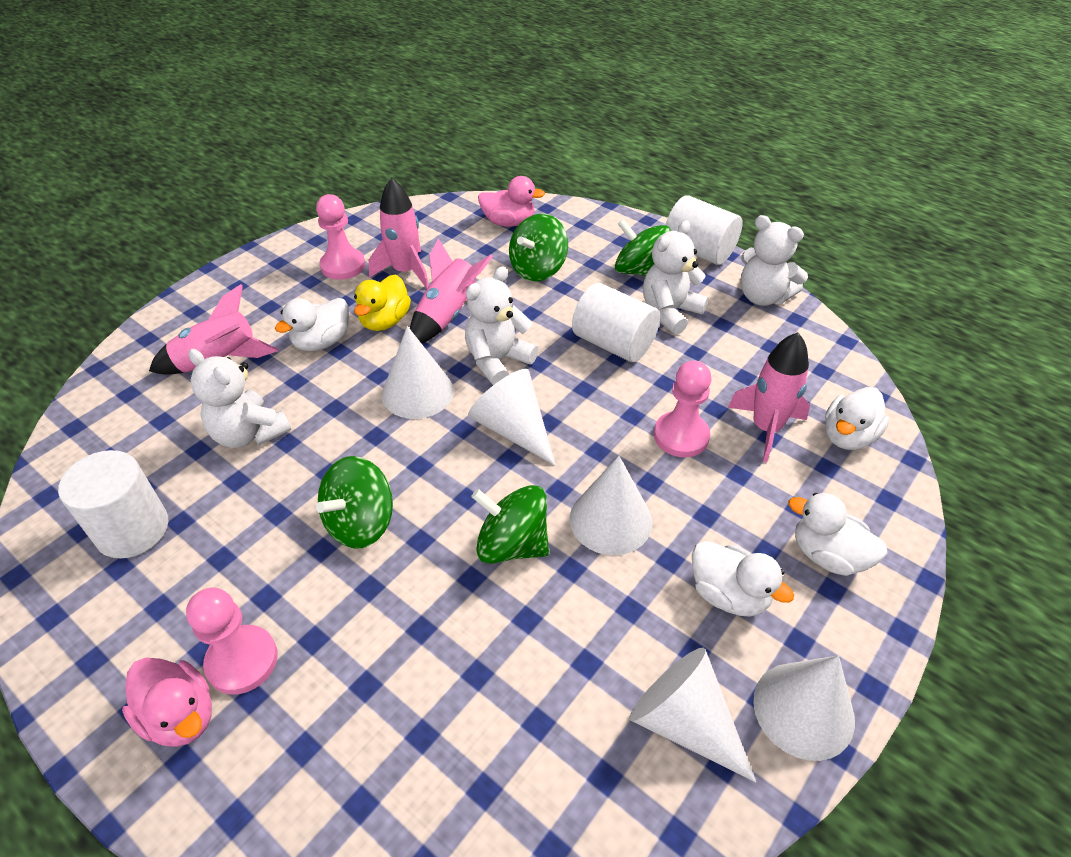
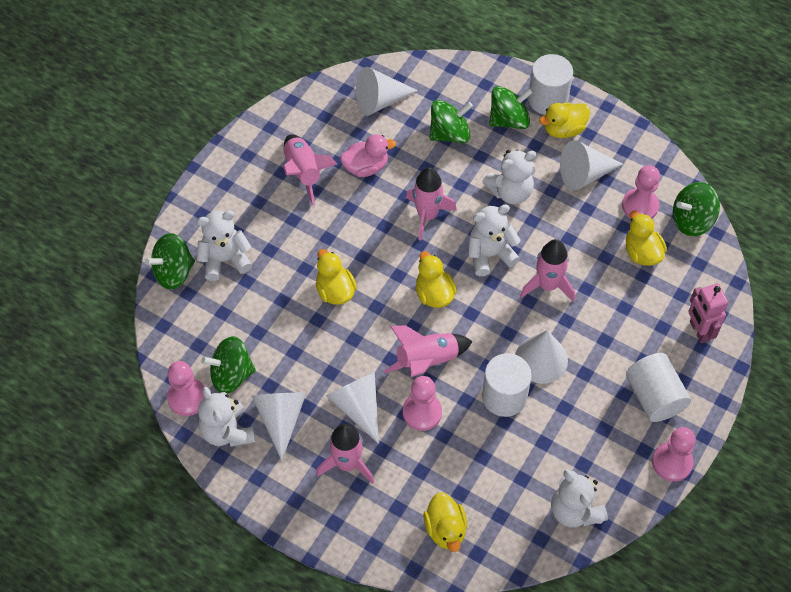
green spinning top: 4 -> 5
pink duck: 2 -> 1
pink pawn: 3 -> 4
pink robot: 0 -> 1
pink rocket: 4 -> 5
white duck: 4 -> 0
white teddy bear: 4 -> 5
yellow duck: 1 -> 5

